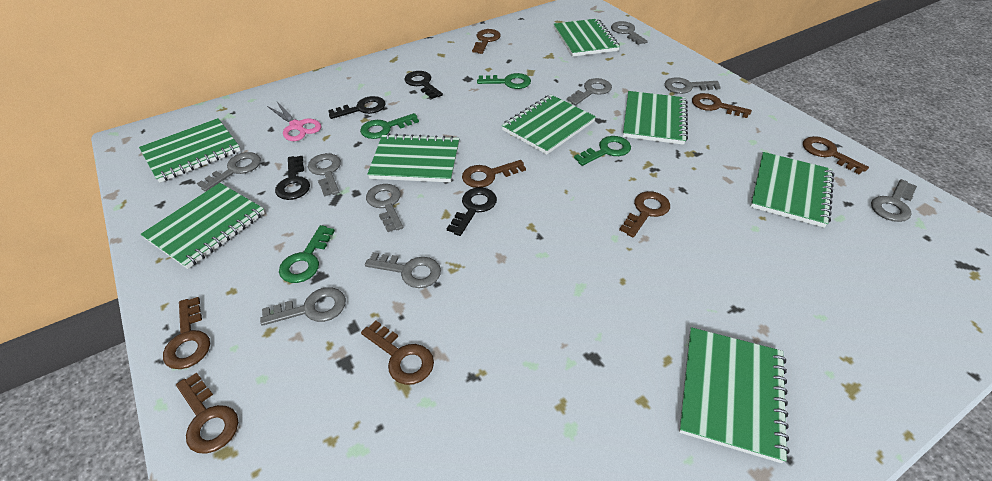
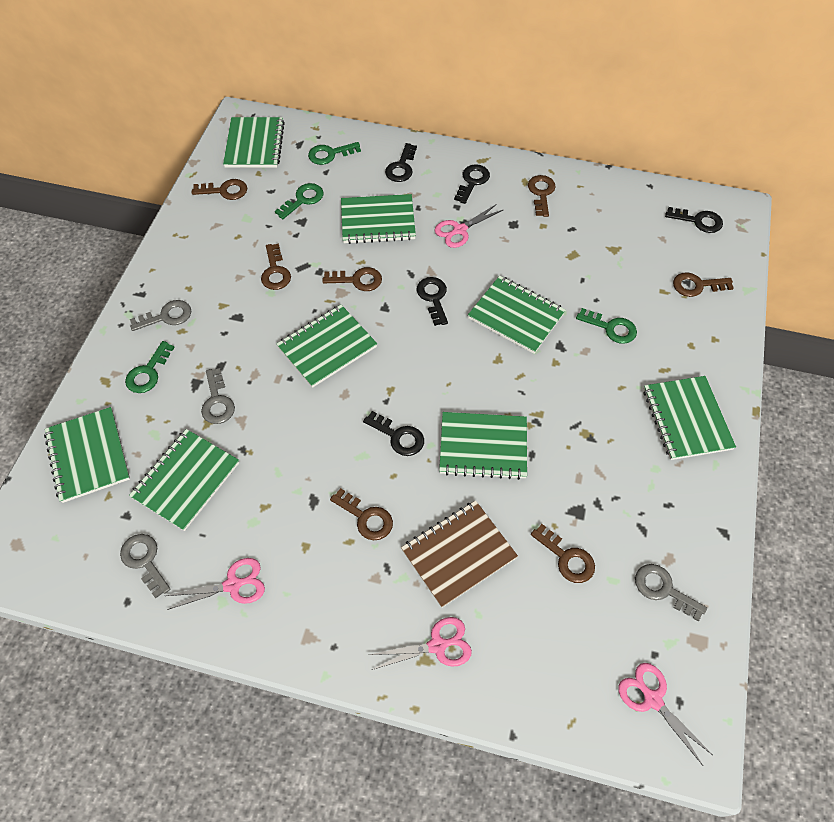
black key: 4 -> 5
brown key: 8 -> 7
brown notebook: 0 -> 1
grey key: 9 -> 4
pink scissors: 1 -> 4

